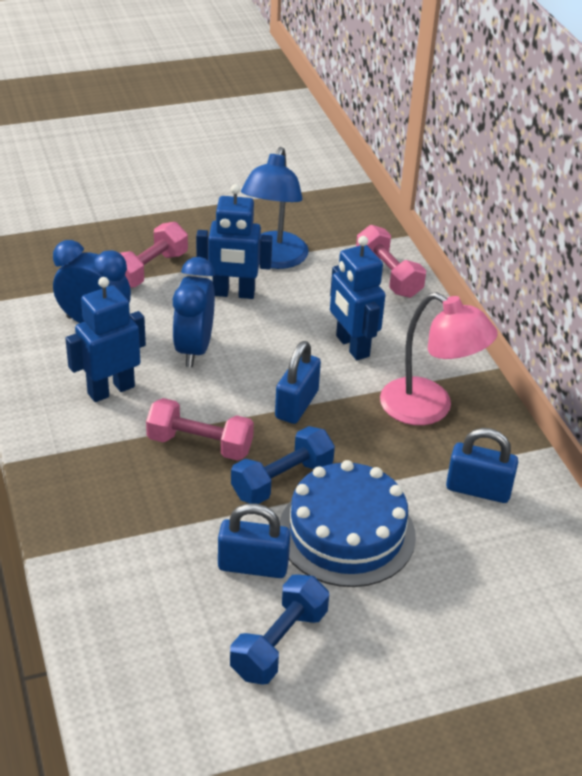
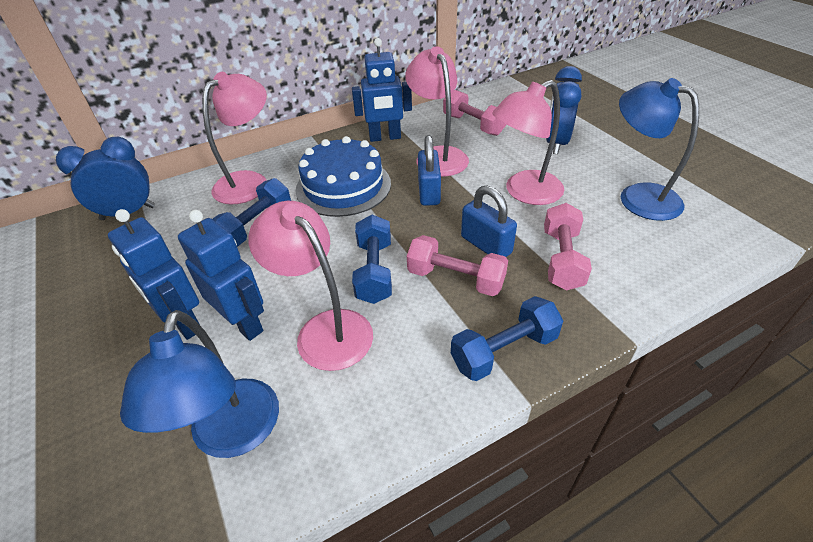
blue dumbbell: 2 -> 3
blue lamp: 1 -> 2
blue padlock: 3 -> 2
pink lamp: 1 -> 4

